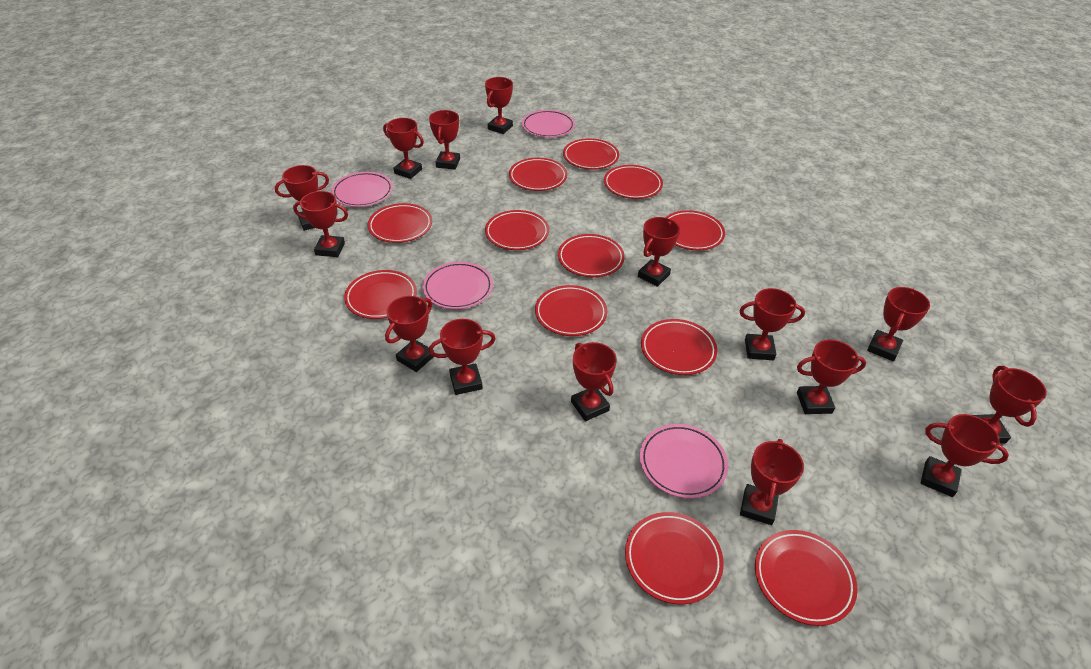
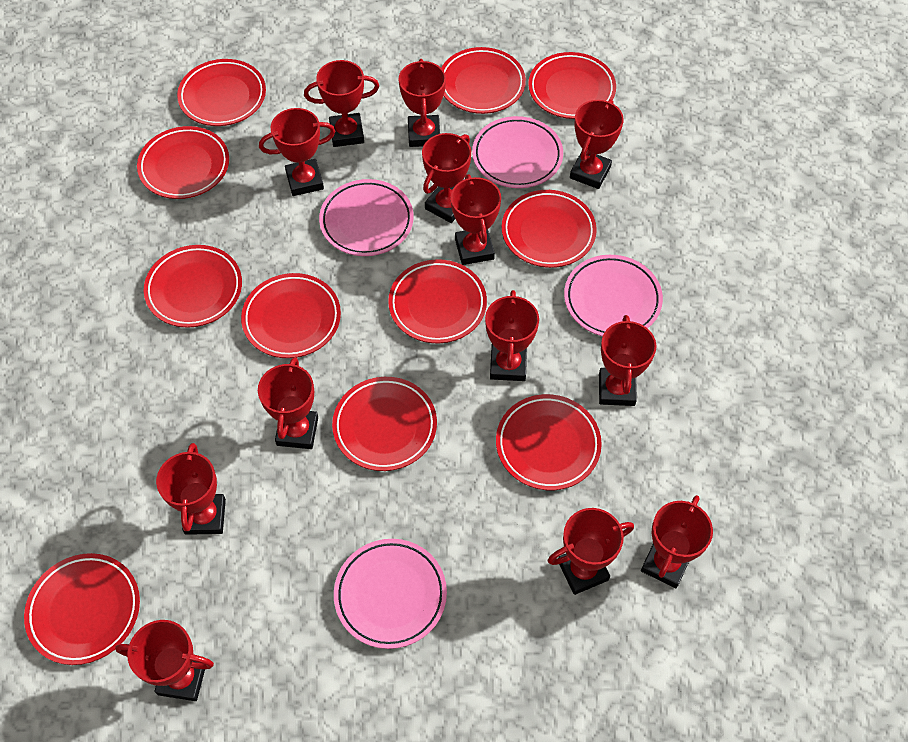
red plate: 12 -> 11
red trophy: 15 -> 13

